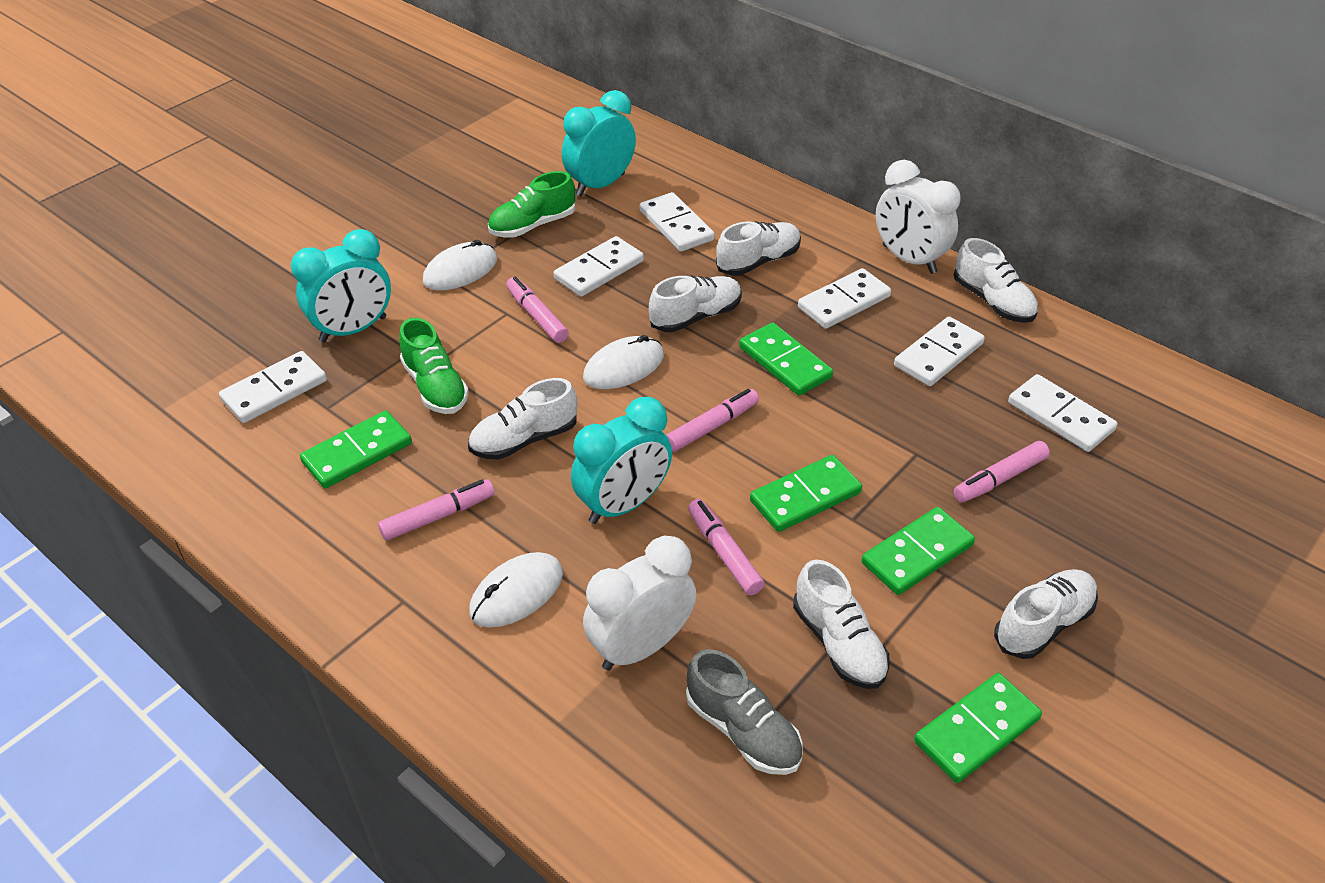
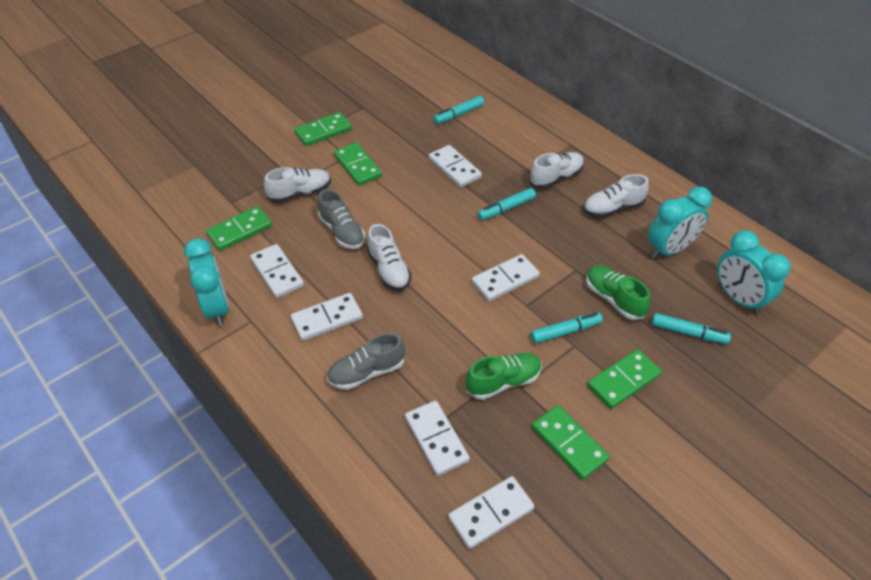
grey shoe: 1 -> 2
pink marker: 5 -> 0
turquoise marker: 0 -> 4
white clock: 2 -> 0
white mouse: 3 -> 0
white shoe: 6 -> 4

